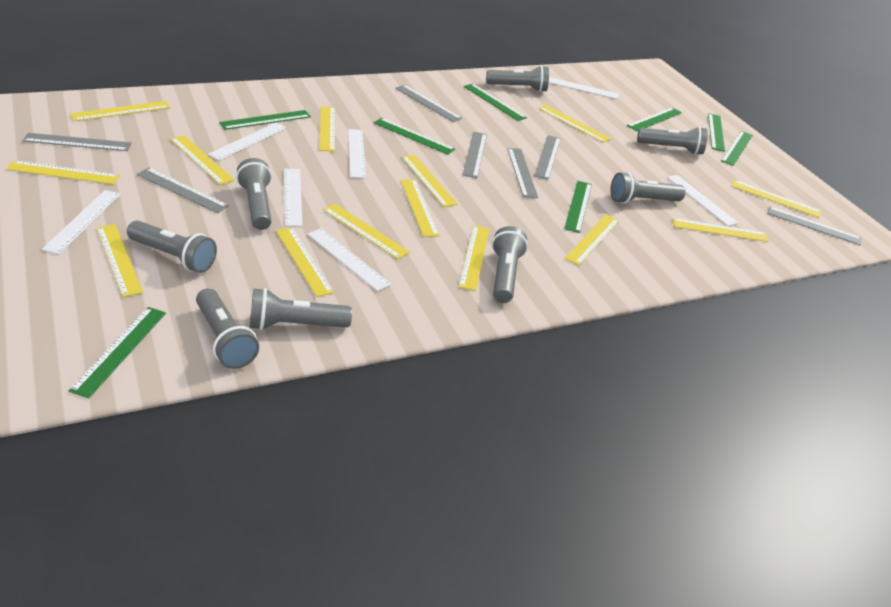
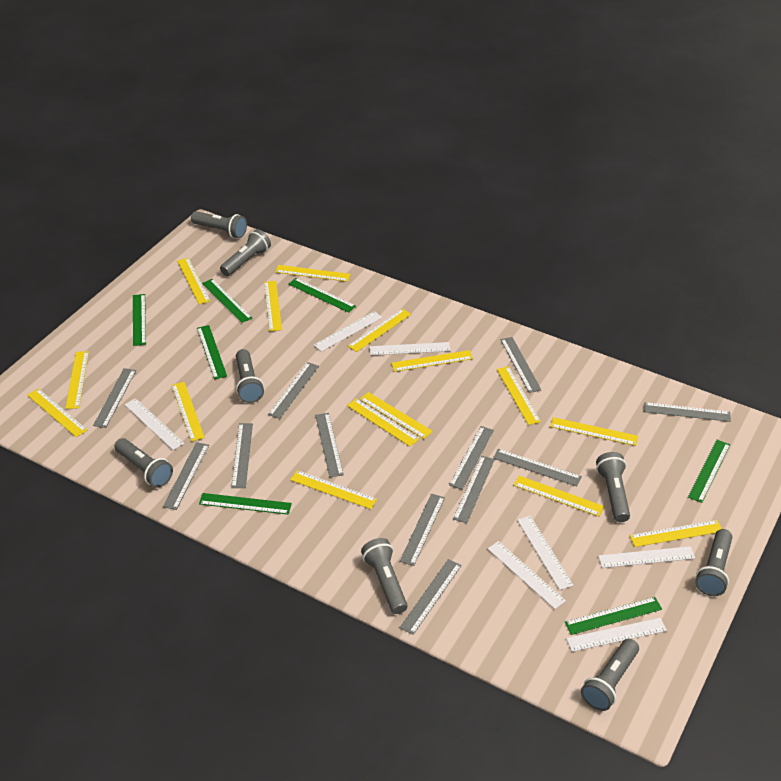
green ruler: 8 -> 7
grey ruler: 7 -> 12
yellow ruler: 14 -> 15

